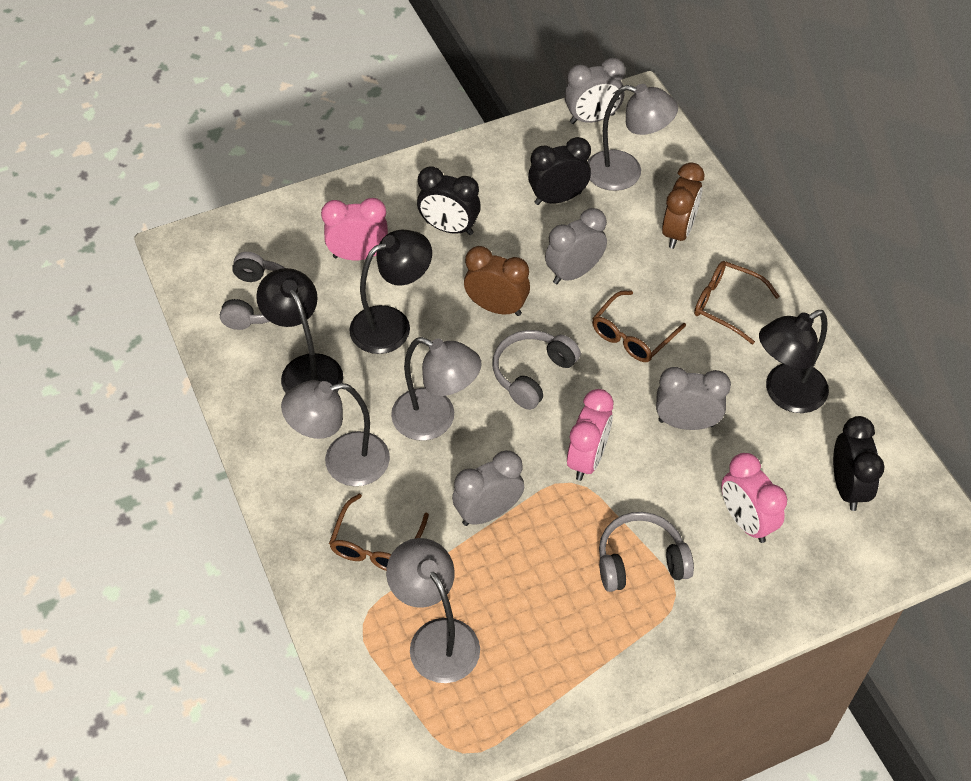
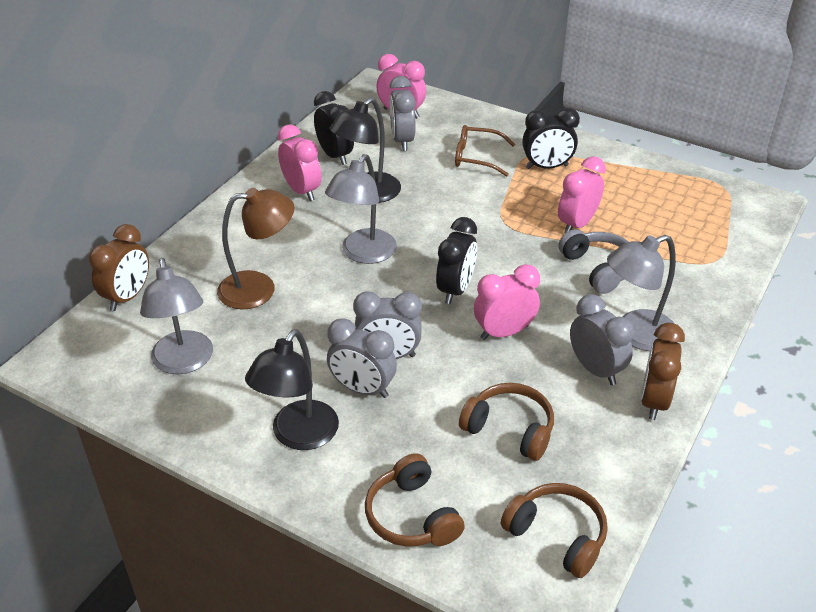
black lamp: 3 -> 2
brown glasses: 3 -> 1
brown headphones: 0 -> 3
brown lamp: 0 -> 1
grey headphones: 3 -> 1
grey lamp: 4 -> 3
pink clock: 3 -> 4

